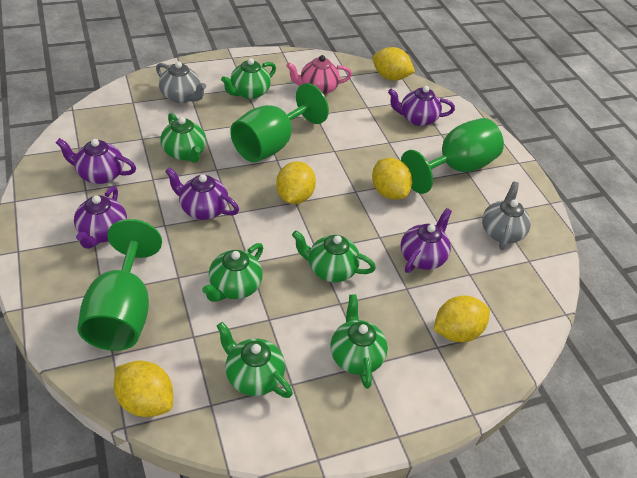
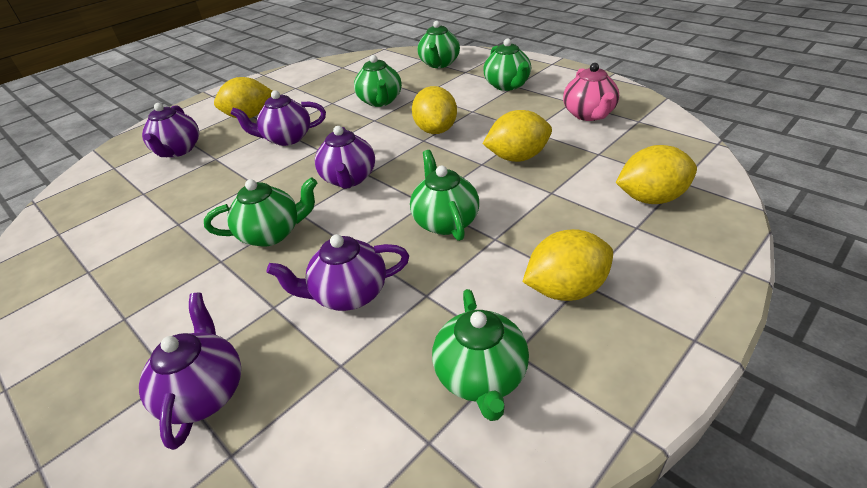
green goblet: 3 -> 0
grey teapot: 2 -> 0

